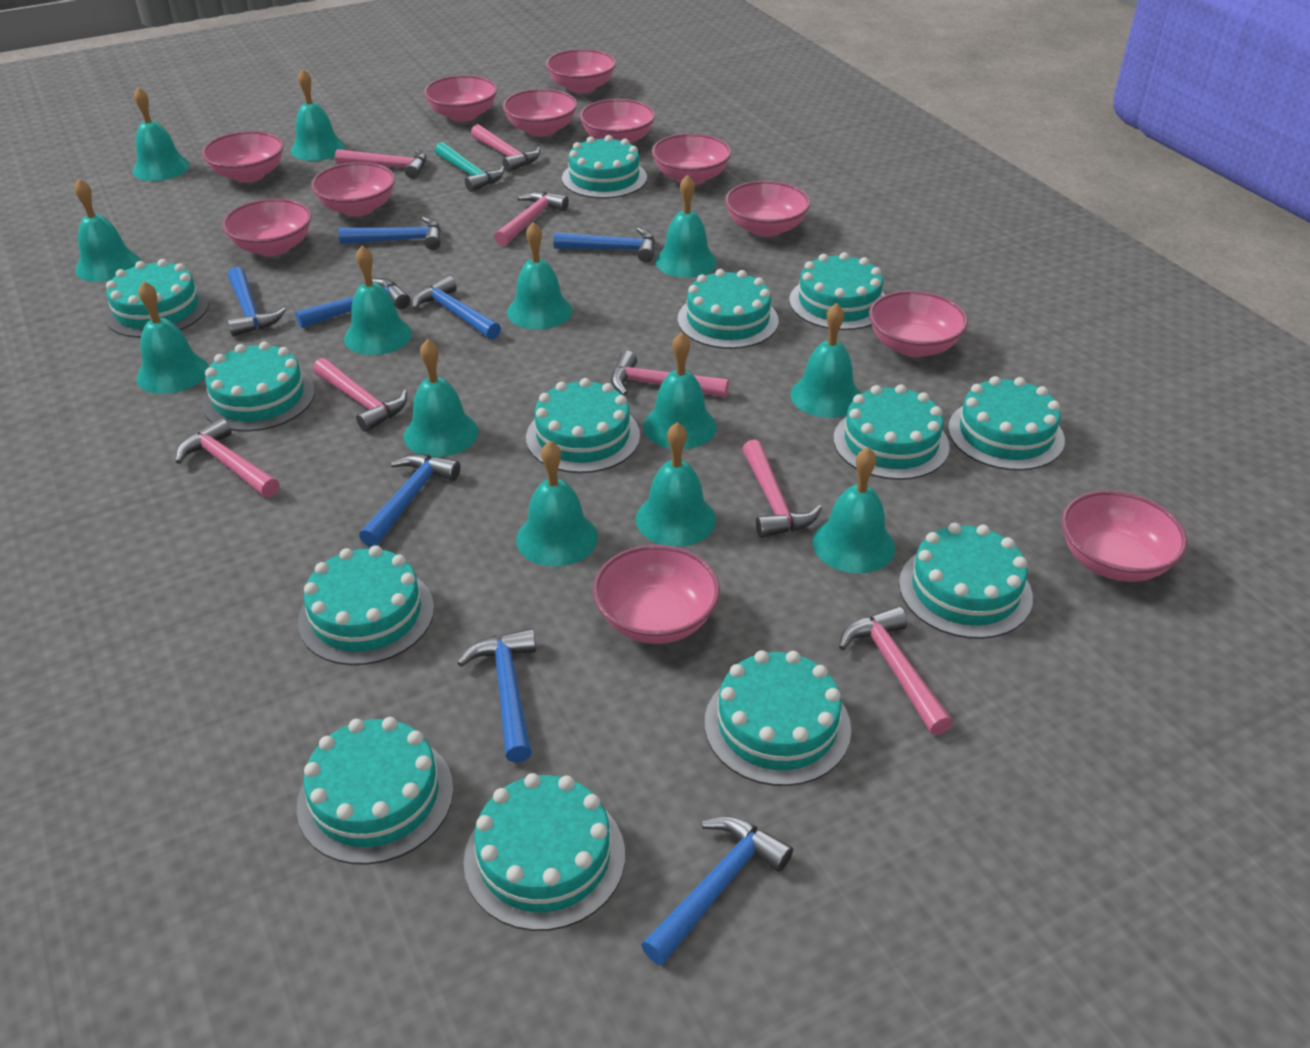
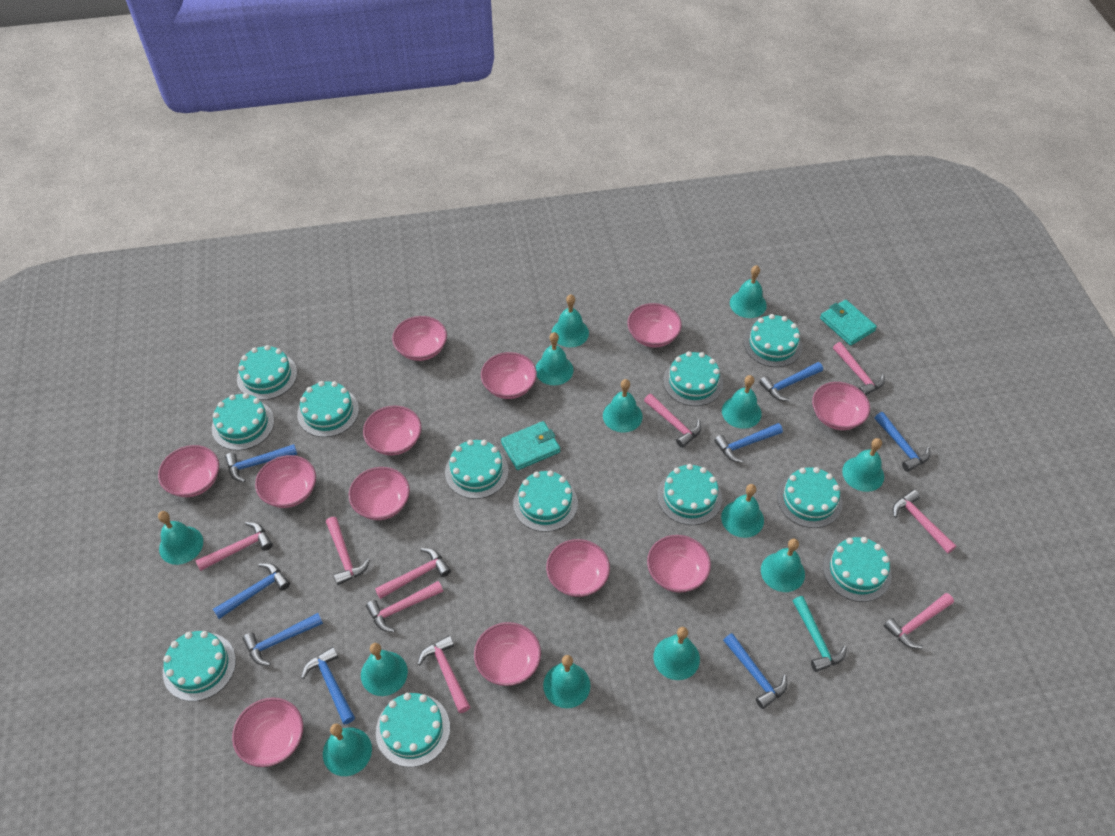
pink hammer: 8 -> 9
turquoise cake: 13 -> 12
turquoise wallet: 0 -> 2

